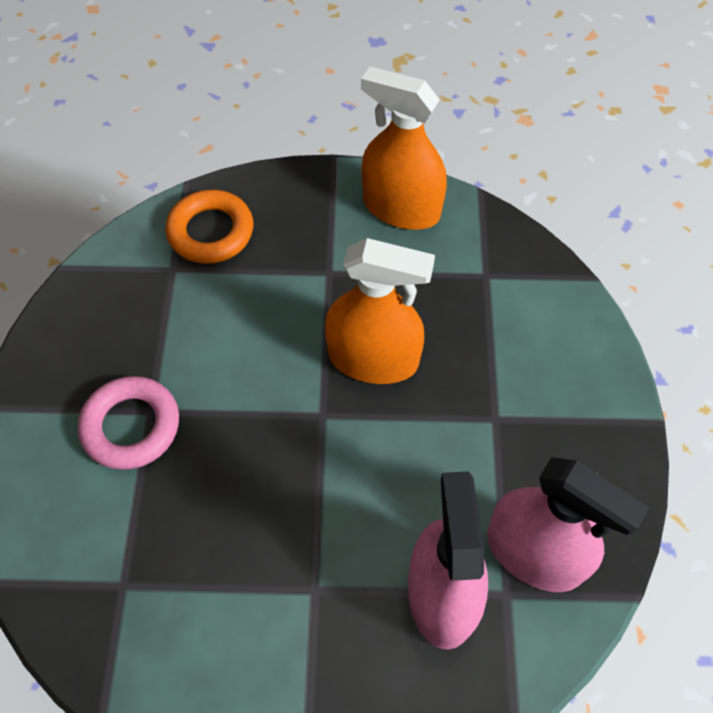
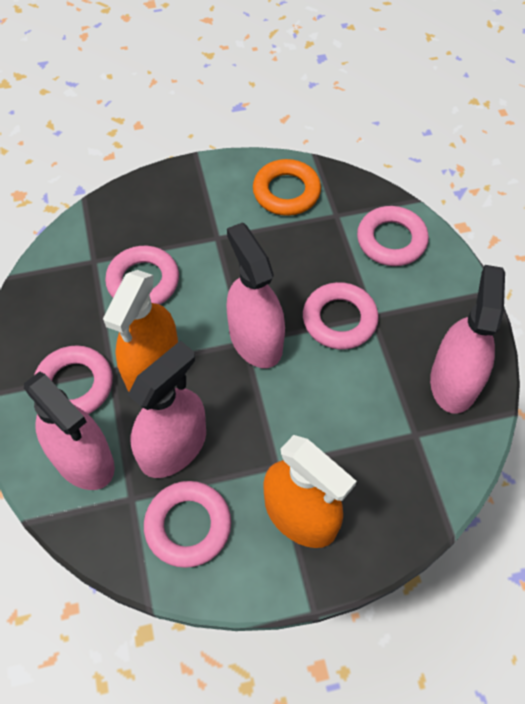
pink ring: 1 -> 5
pink spray bottle: 2 -> 4

